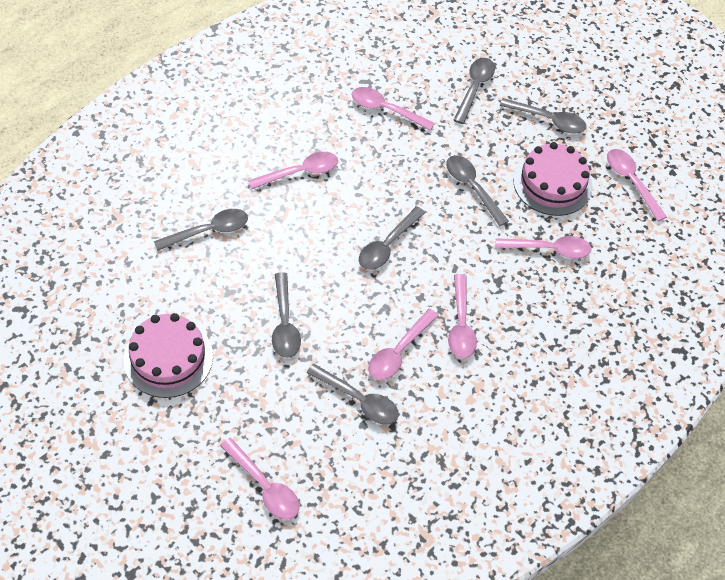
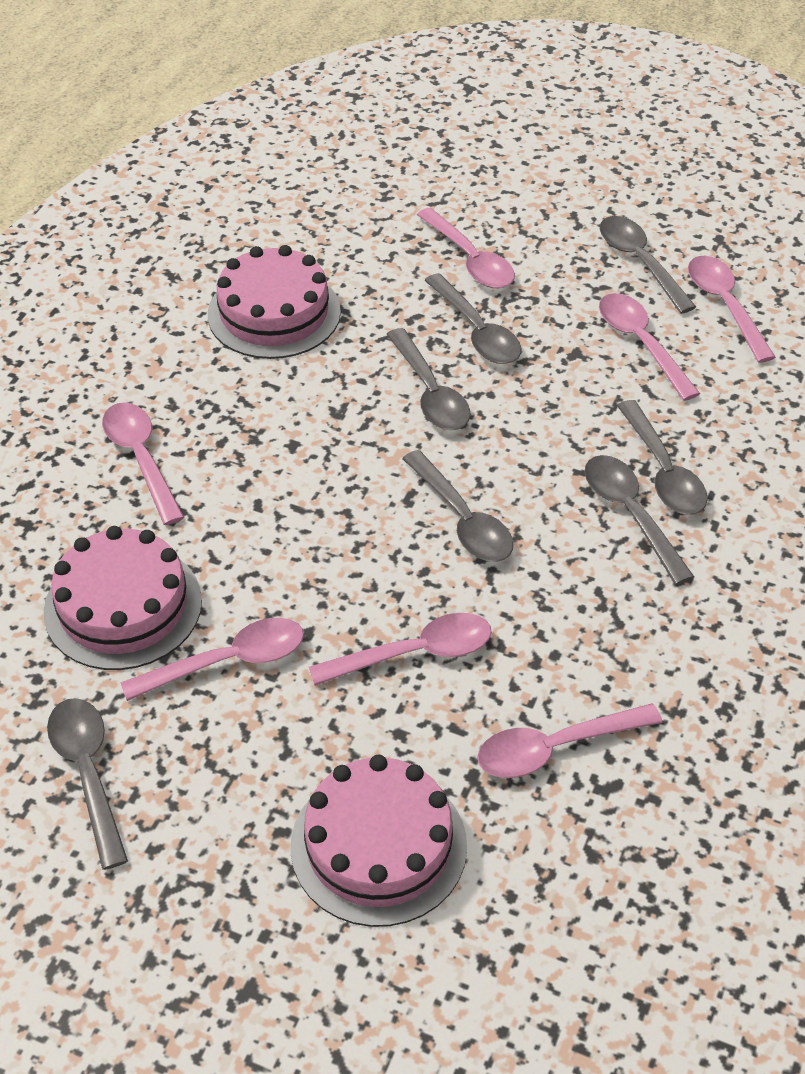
pink cake: 2 -> 3

